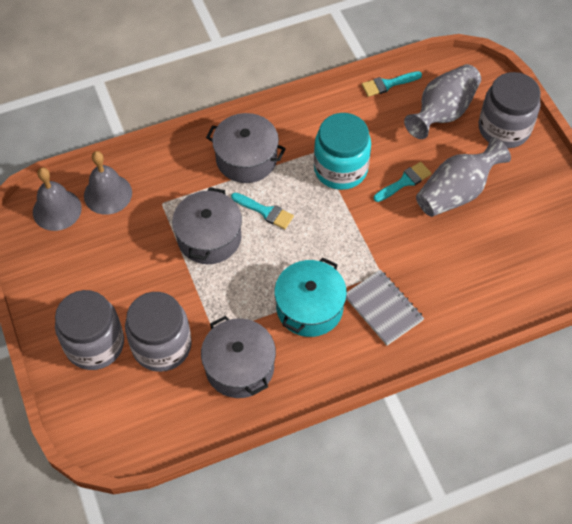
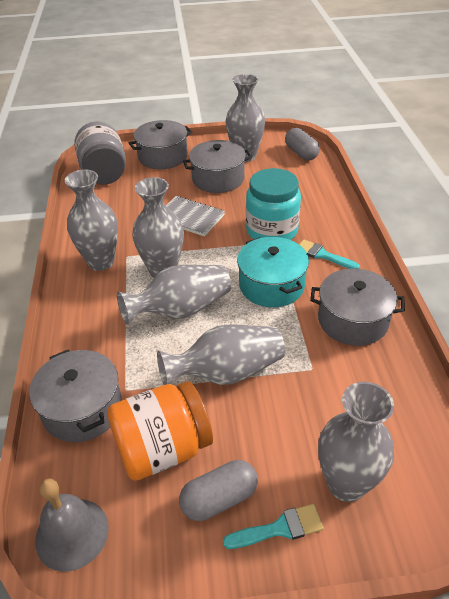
grey bell: 2 -> 1
grey capsule: 0 -> 2
grey jar: 3 -> 1
grey pot: 3 -> 4
grey vase: 2 -> 6
orange jar: 0 -> 1
turquoise brush: 3 -> 2

